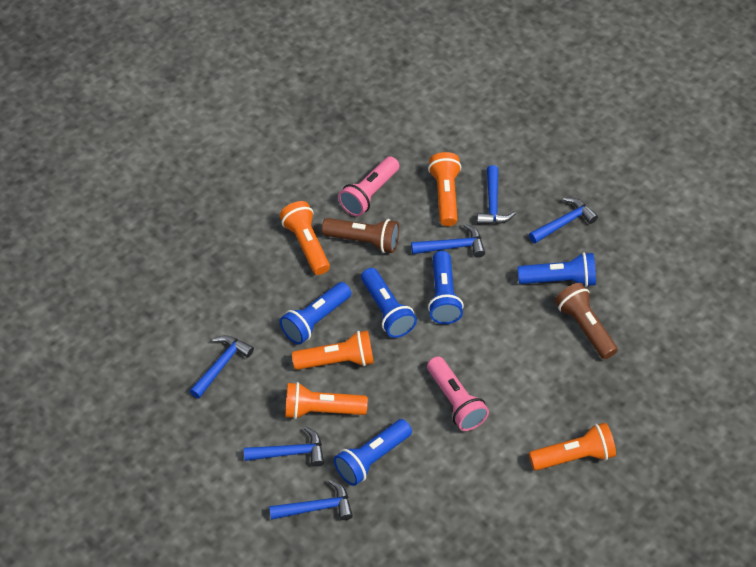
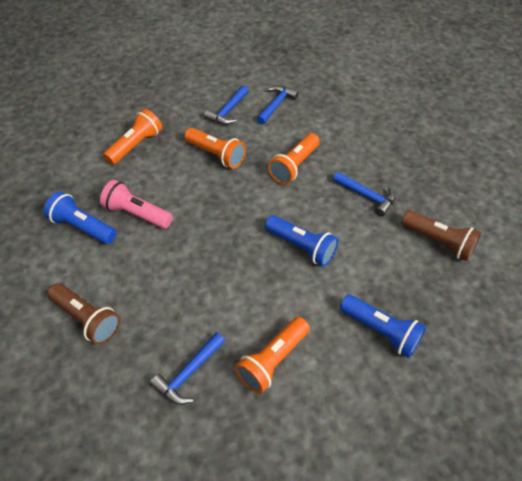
blue flashlight: 5 -> 3
blue hammer: 6 -> 4
orange flashlight: 5 -> 4
pink flashlight: 2 -> 1

